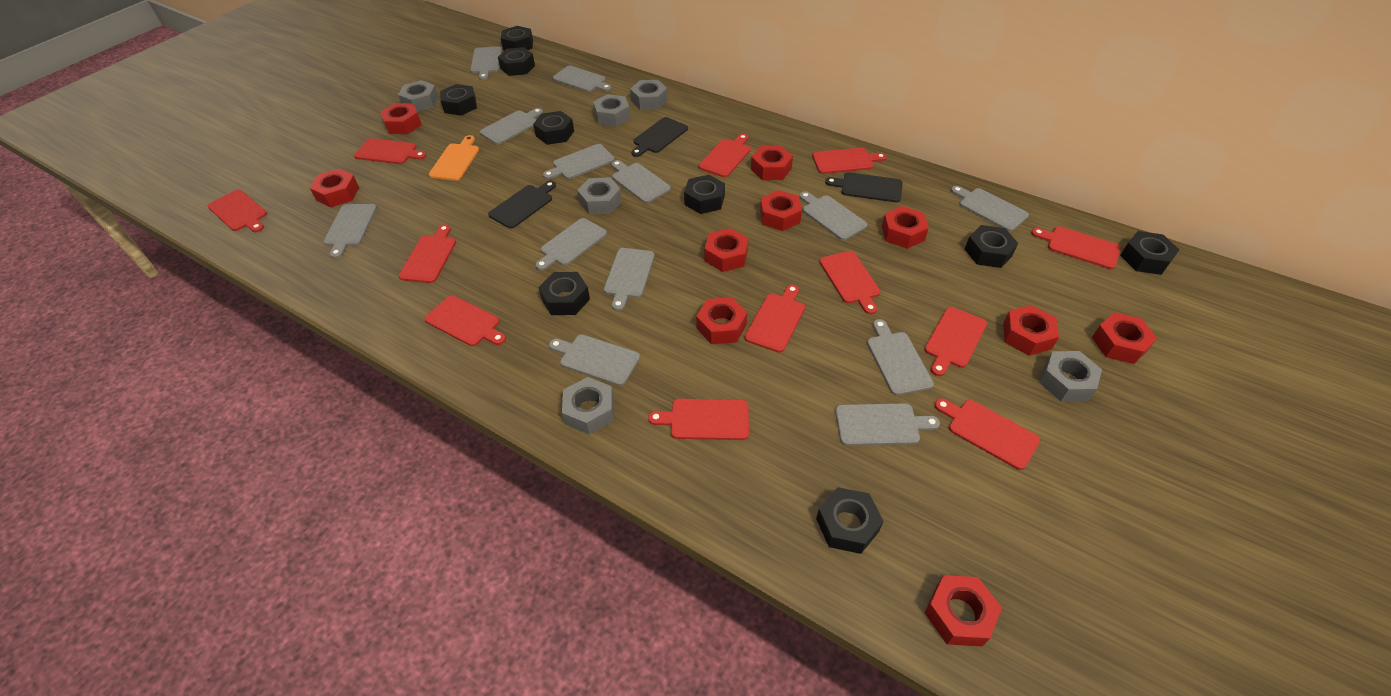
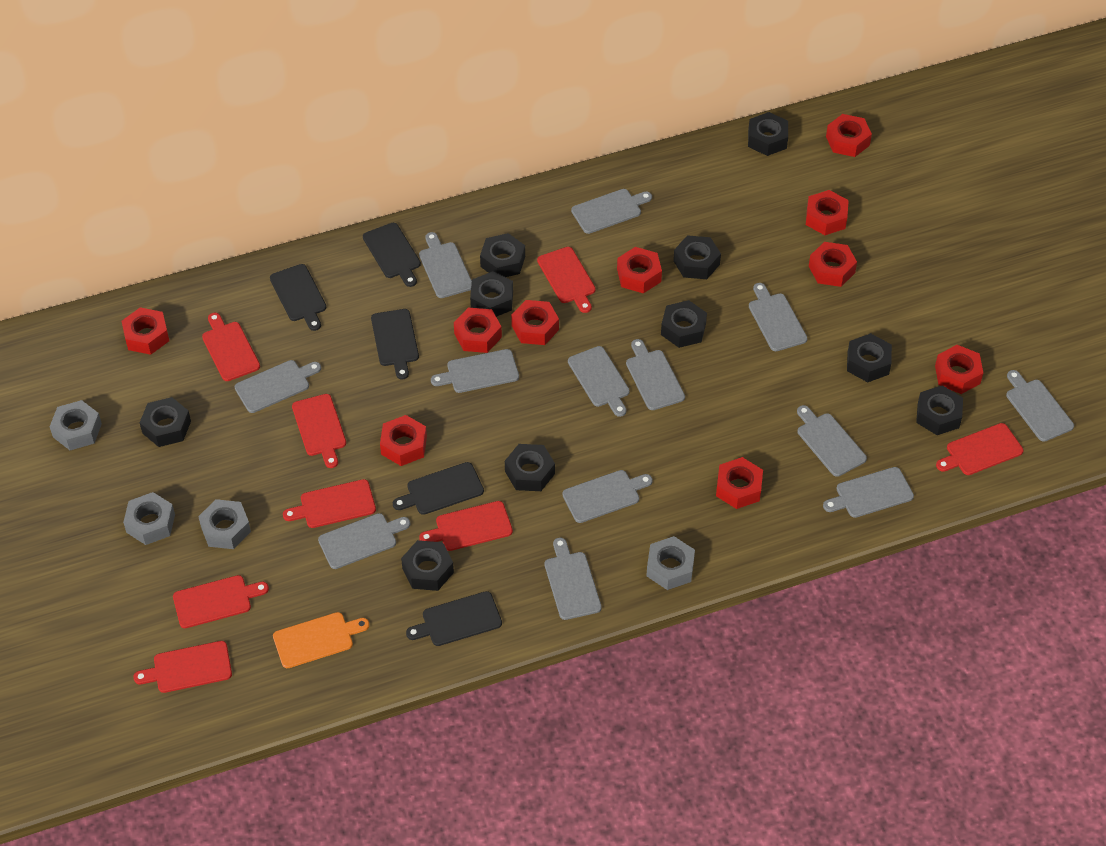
black cutting board: 3 -> 5
black nut: 9 -> 10
grey nut: 6 -> 4
red cutting board: 12 -> 8

